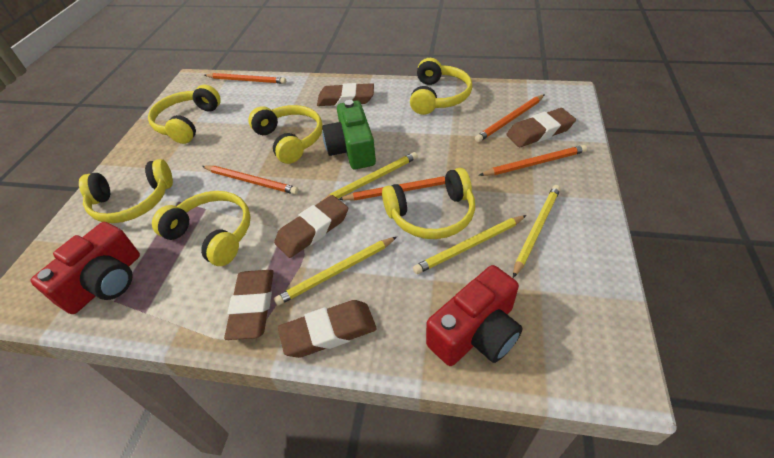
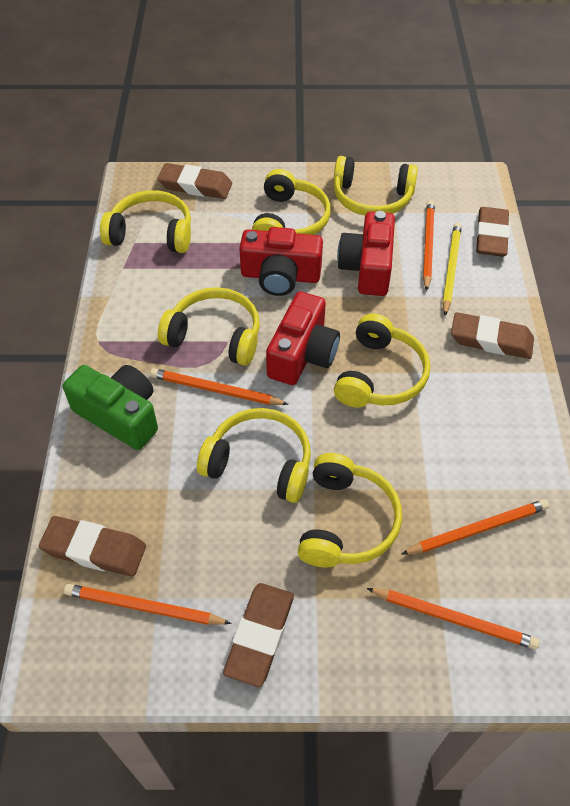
red camera: 2 -> 3
yellow headphones: 6 -> 7
yellow pencil: 4 -> 1

